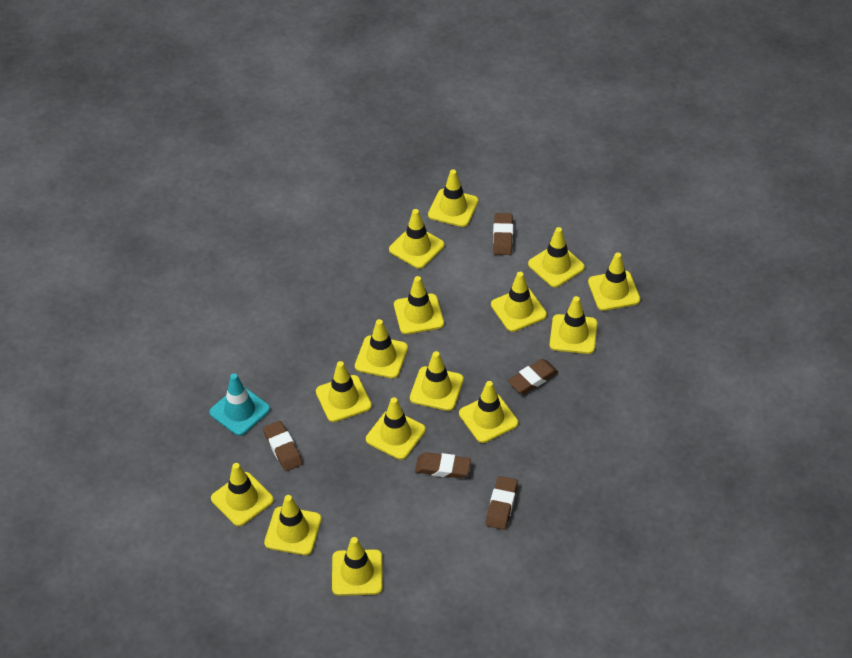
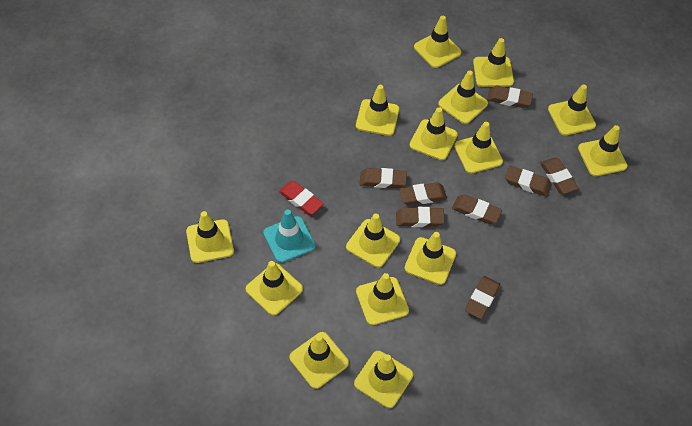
brown eraser: 5 -> 8
red eraser: 0 -> 1

